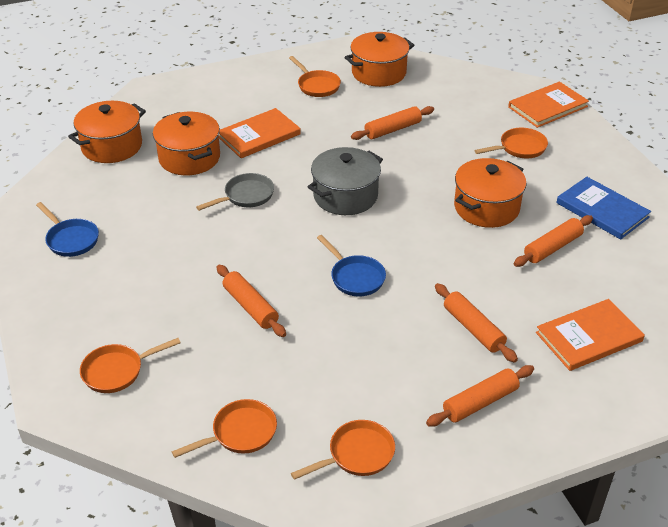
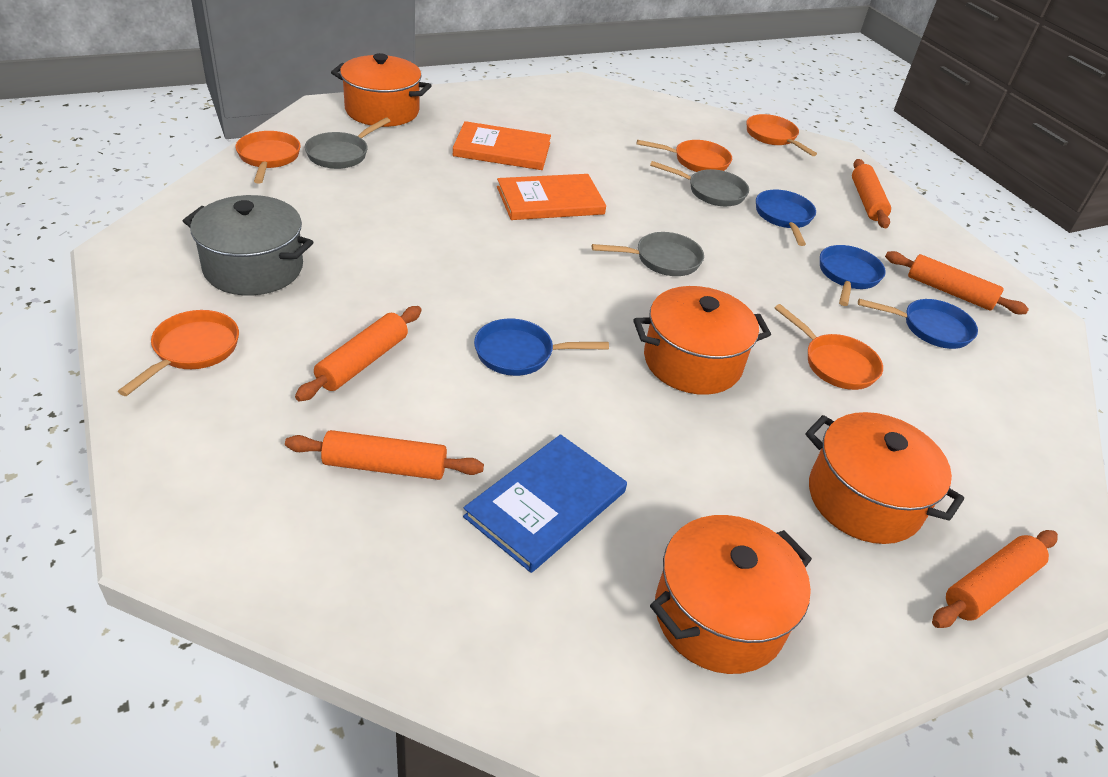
blue pan: 2 -> 4
grey pan: 1 -> 3
orange book: 3 -> 2

